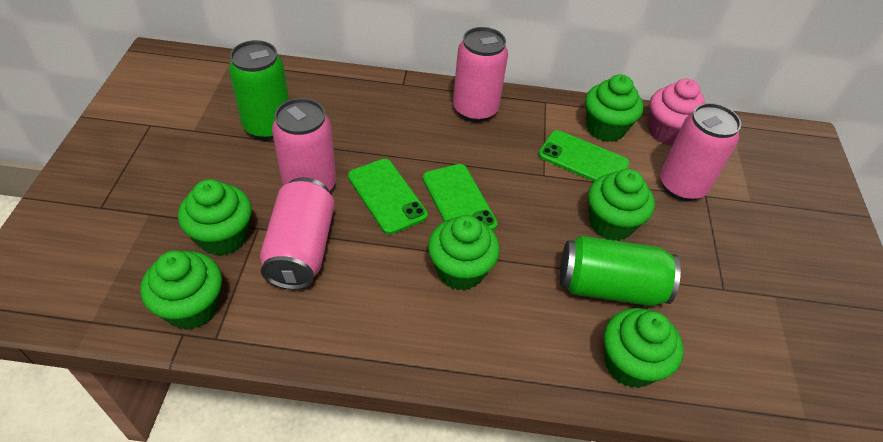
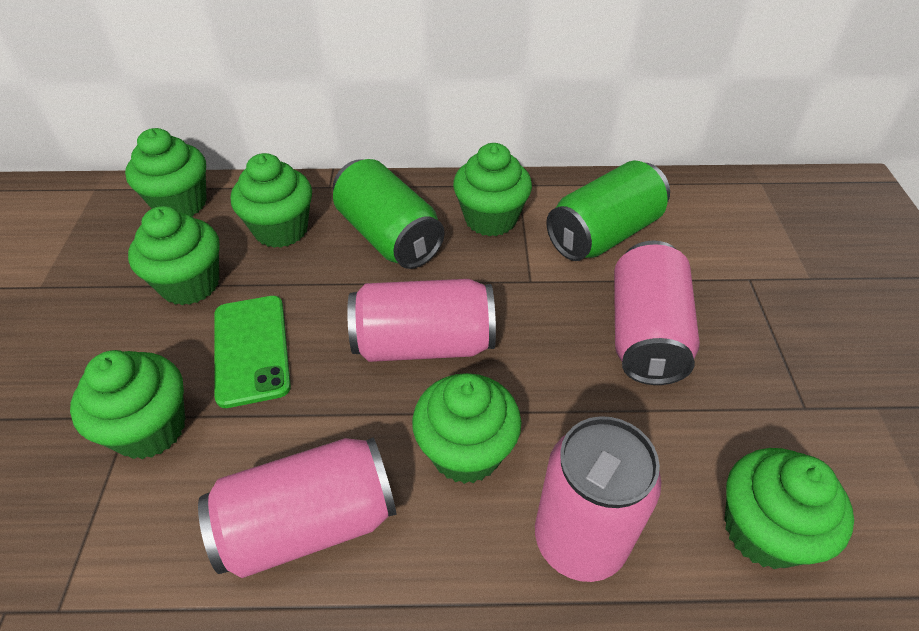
green cupcake: 6 -> 7
green phone: 3 -> 1
pink cupcake: 1 -> 0

